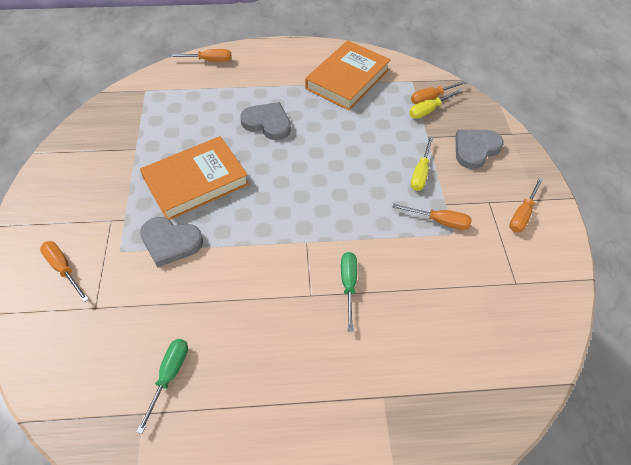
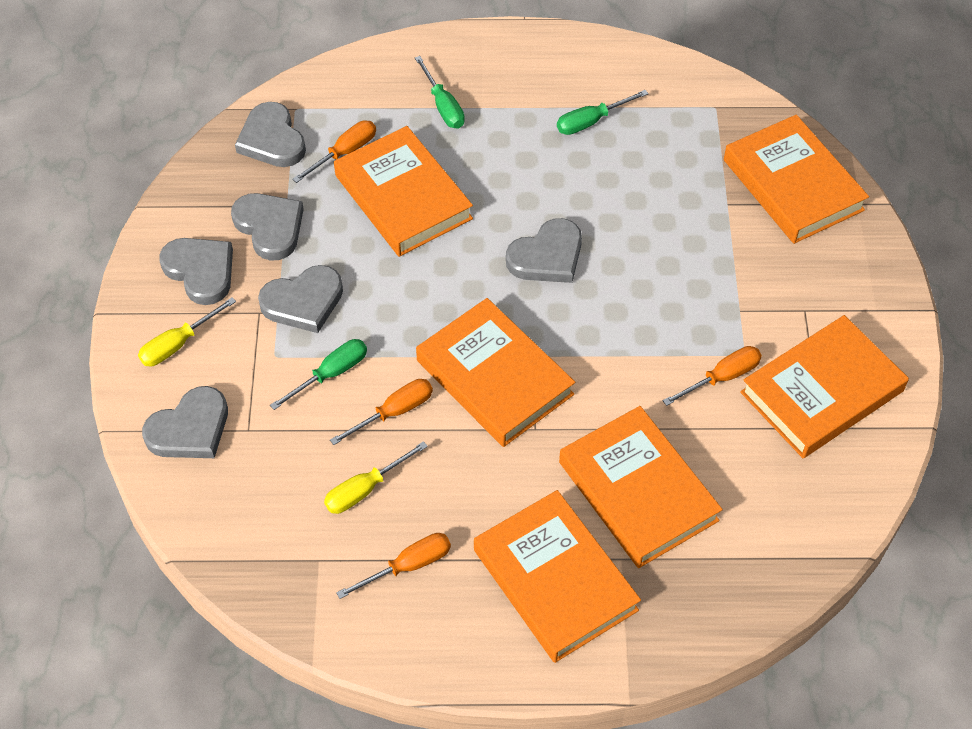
green screwdriver: 2 -> 3
grey heart: 3 -> 6
orange book: 2 -> 6
orange screwdriver: 5 -> 4

